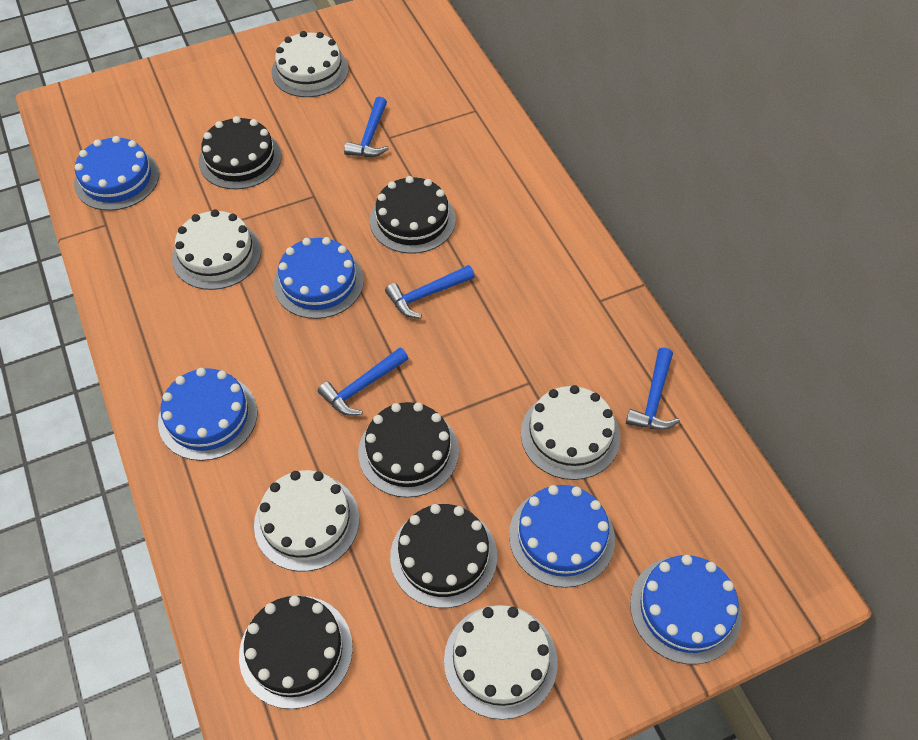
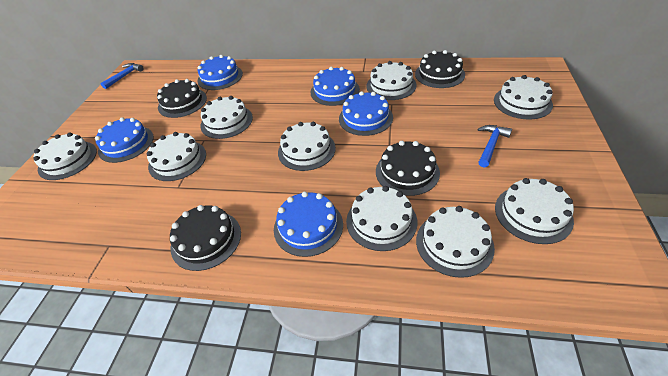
black cake: 5 -> 4
blue hammer: 4 -> 2
white cake: 5 -> 9

